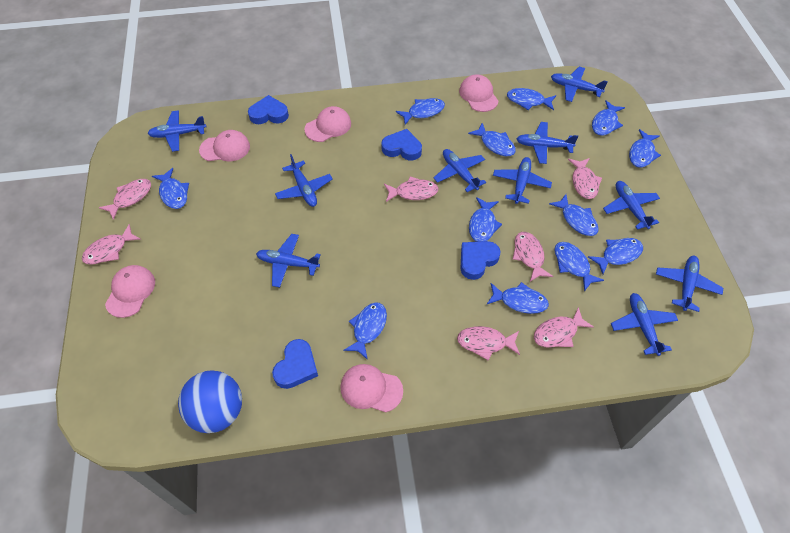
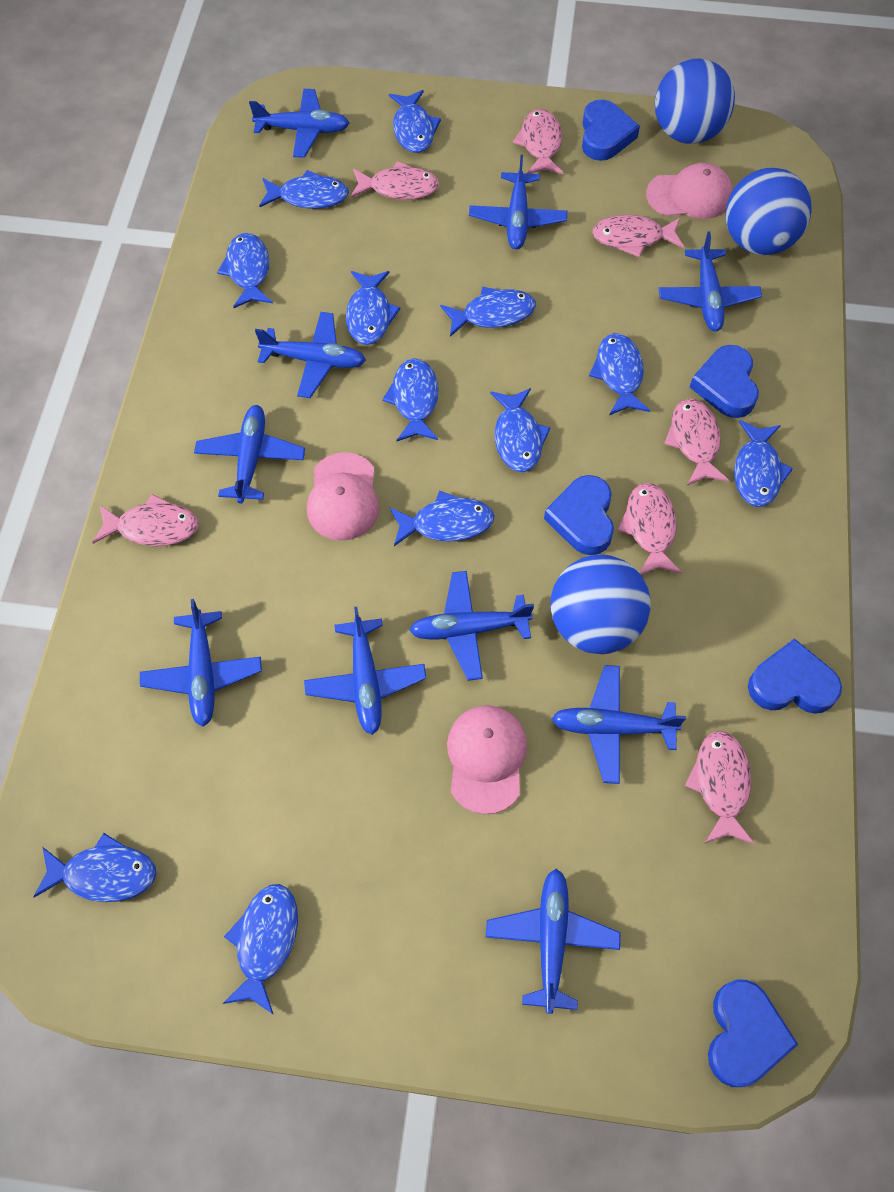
blue ball: 1 -> 3
blue heart: 4 -> 5
pink cap: 5 -> 3

